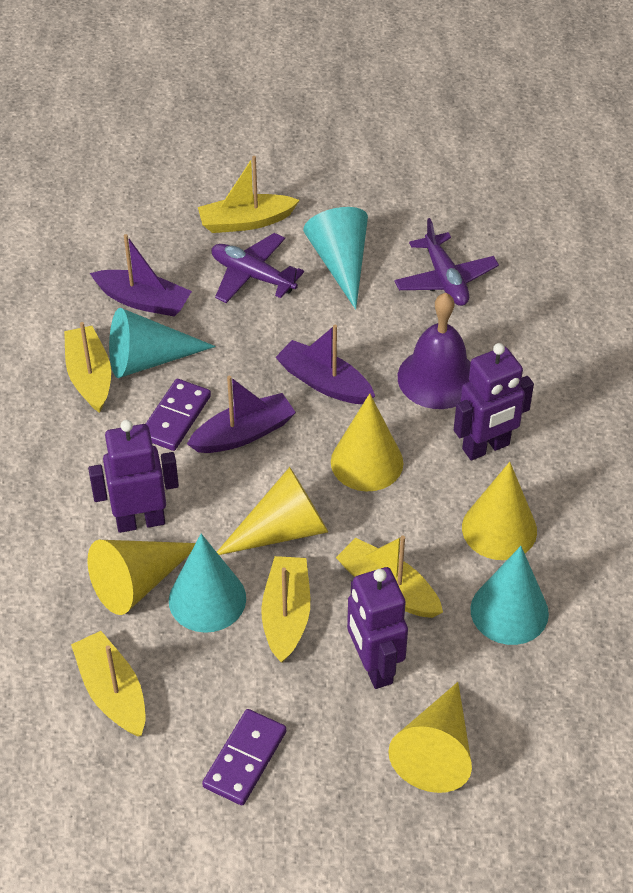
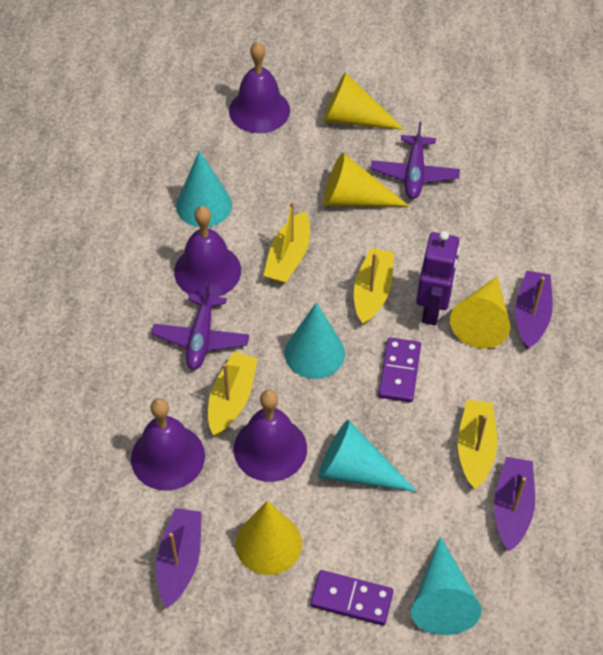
purple bell: 1 -> 4
purple robot: 3 -> 1
yellow boat: 5 -> 4
yellow cone: 5 -> 4

